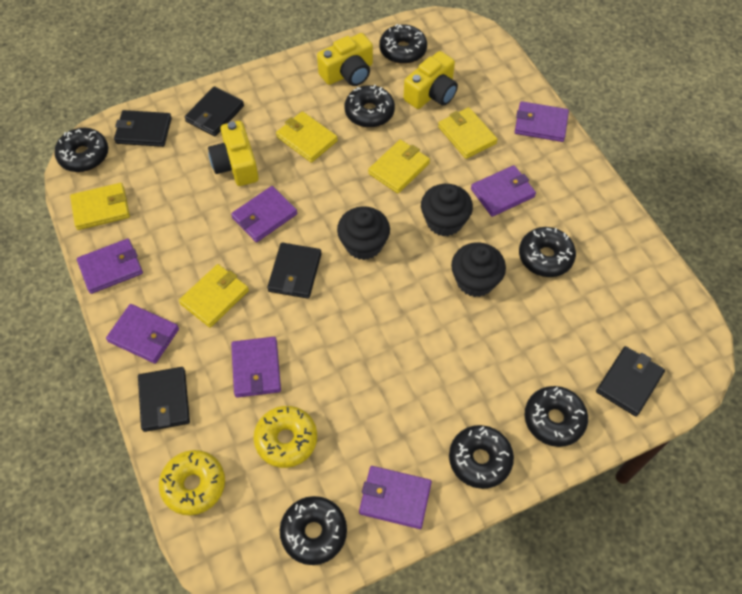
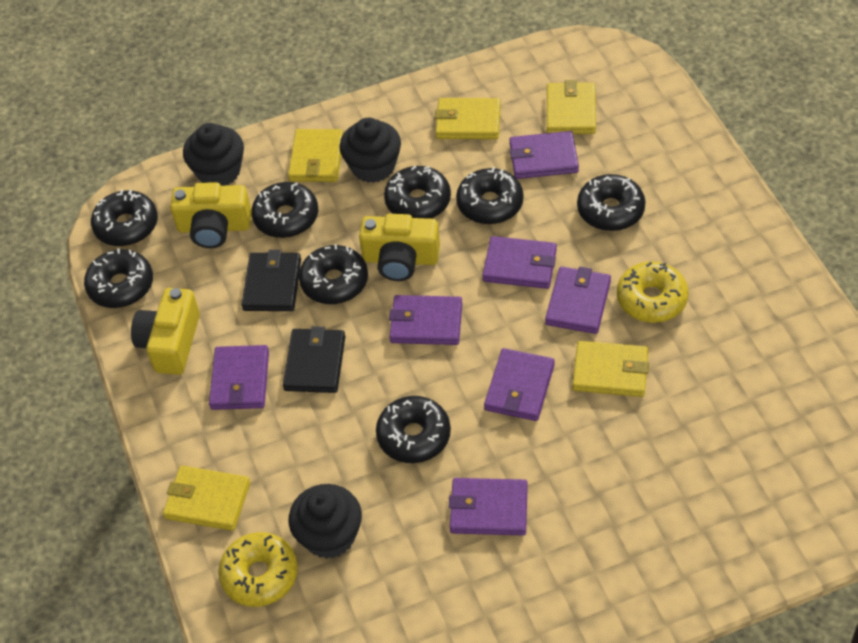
black donut: 7 -> 8
black wallet: 5 -> 2

